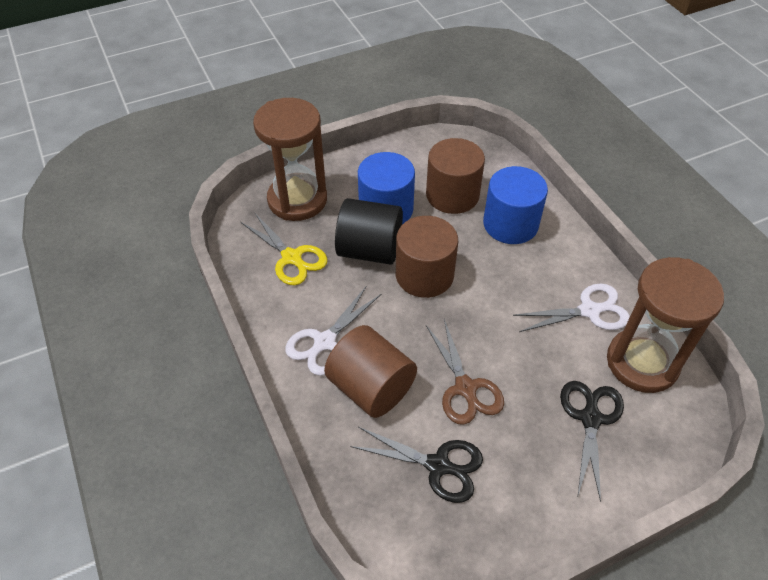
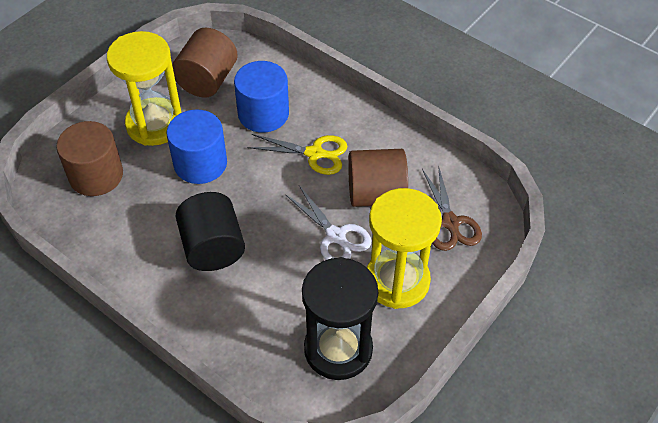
black hourglass: 0 -> 1
black scissors: 2 -> 0
brown hourglass: 2 -> 0
white scissors: 2 -> 1
yellow hourglass: 0 -> 2

